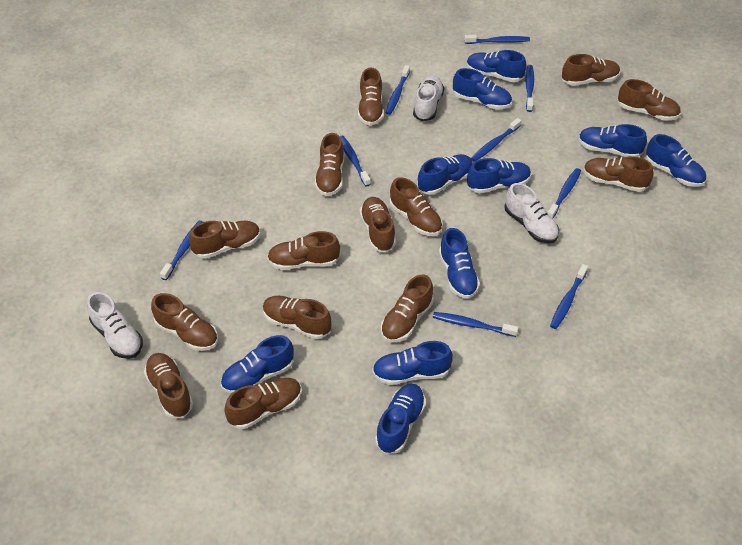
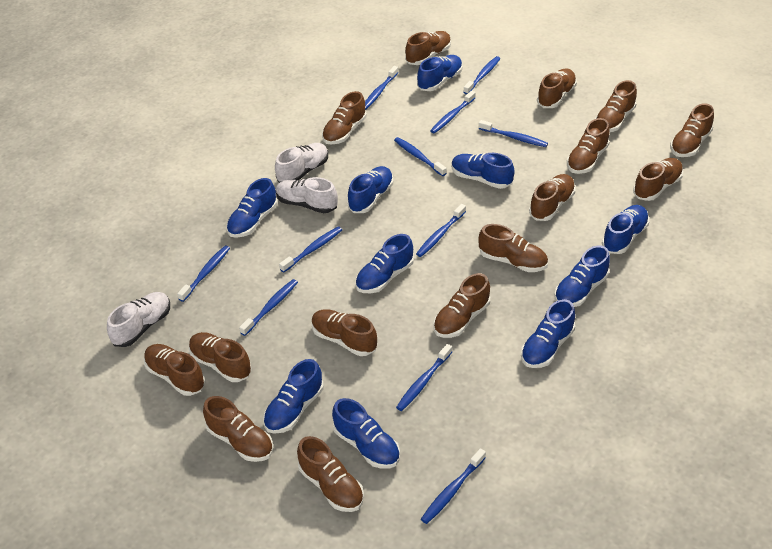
blue toothbrush: 9 -> 11
brown shoe: 14 -> 15

